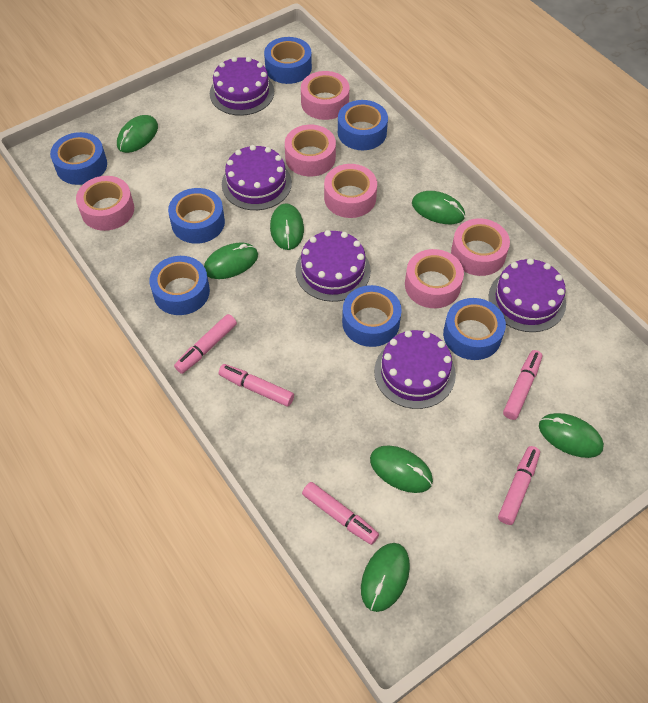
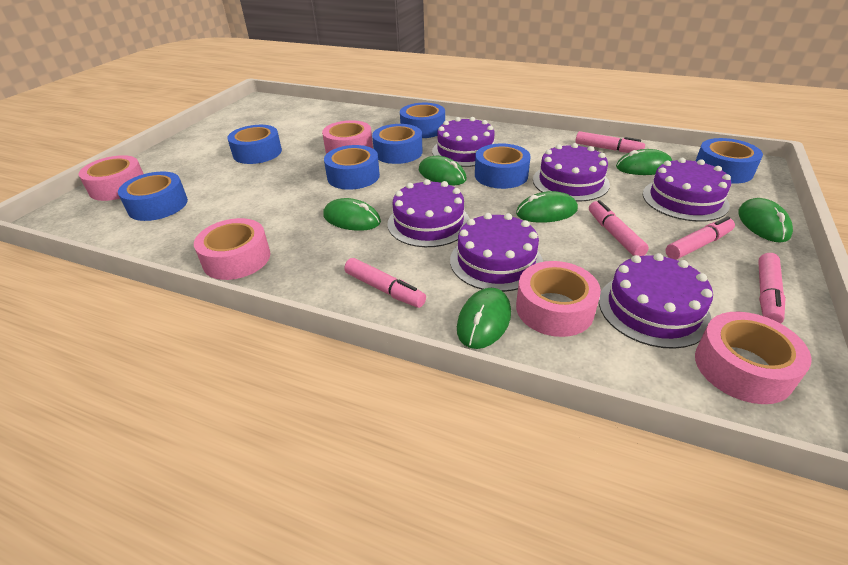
green mouse: 7 -> 6
pink tape: 6 -> 5
purple cake: 5 -> 6

